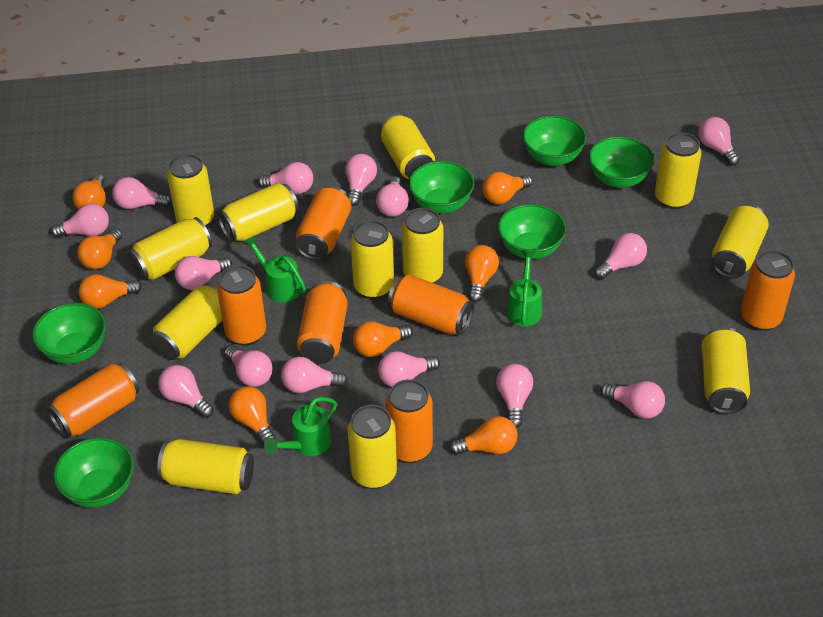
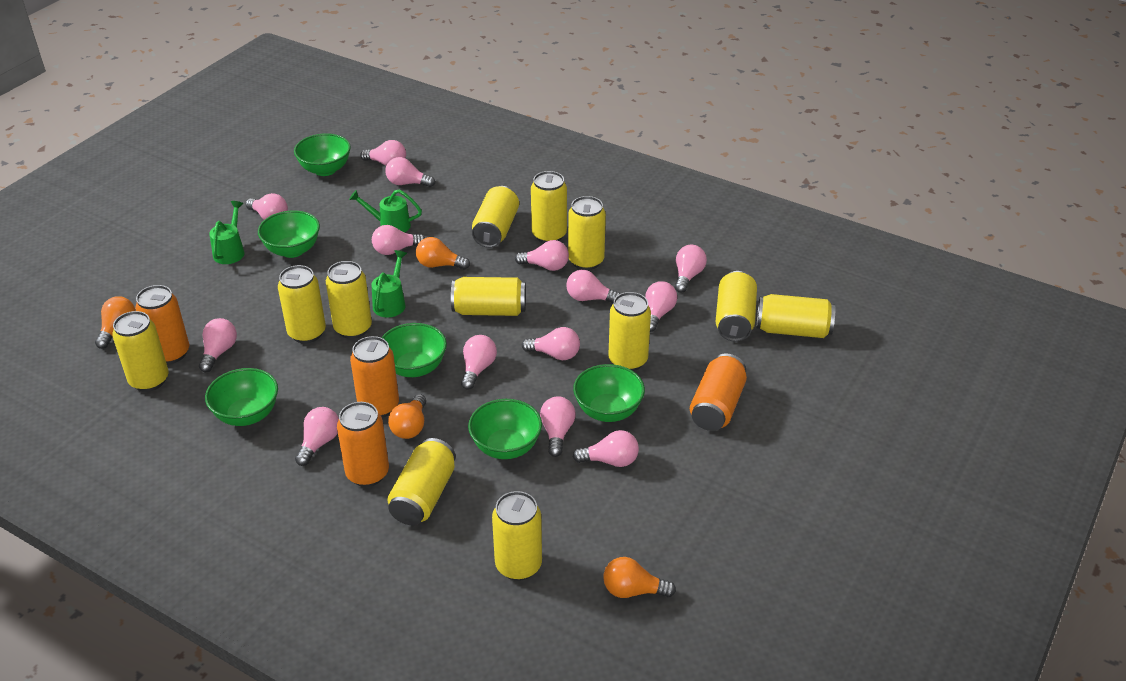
orange can: 7 -> 4
orange light bulb: 8 -> 4

